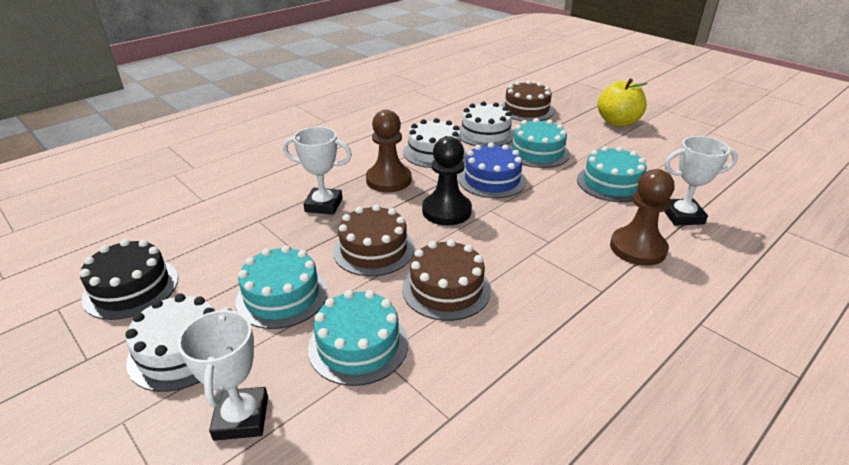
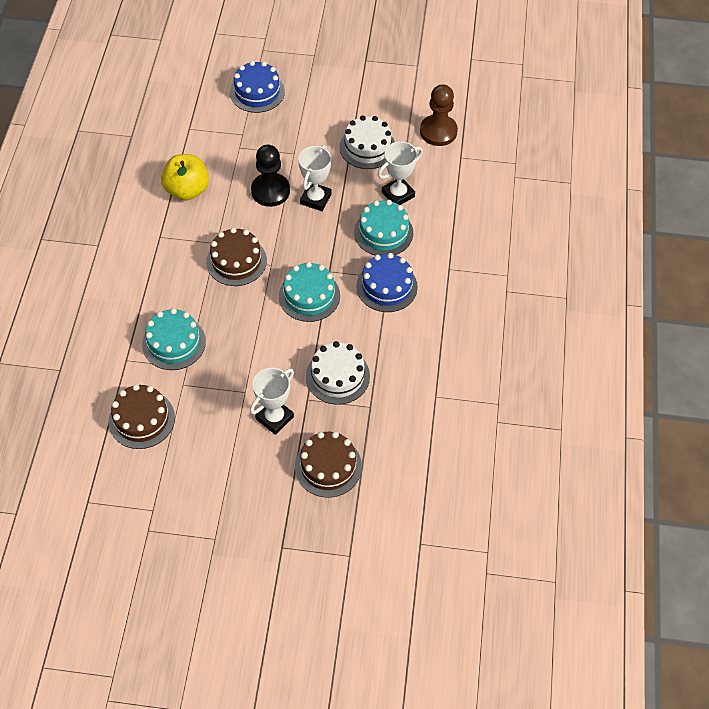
black cake: 1 -> 0
blue cake: 1 -> 2
brown pawn: 2 -> 1
turquoise cake: 4 -> 3
white cake: 3 -> 2

